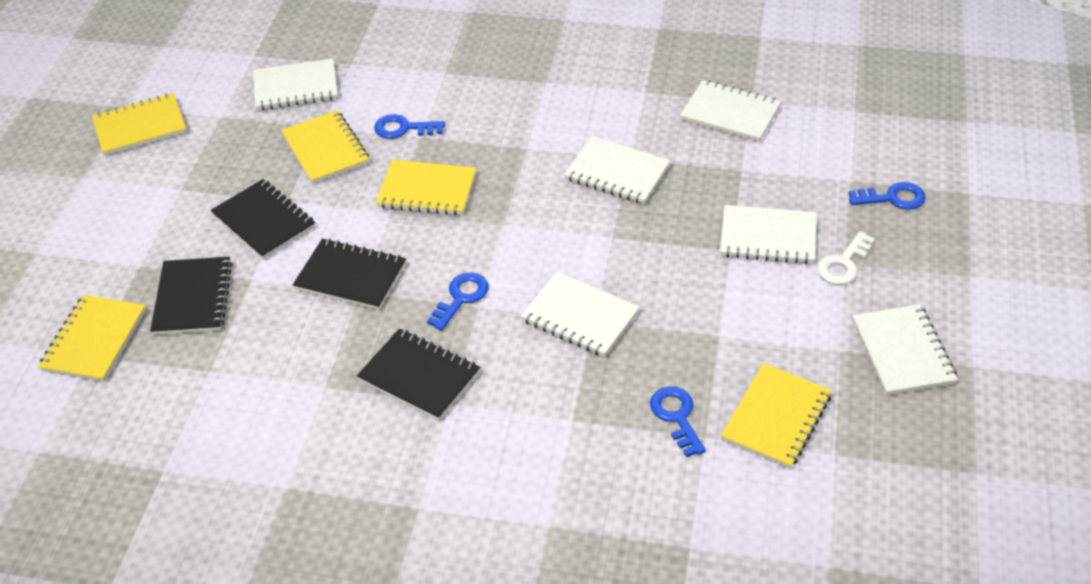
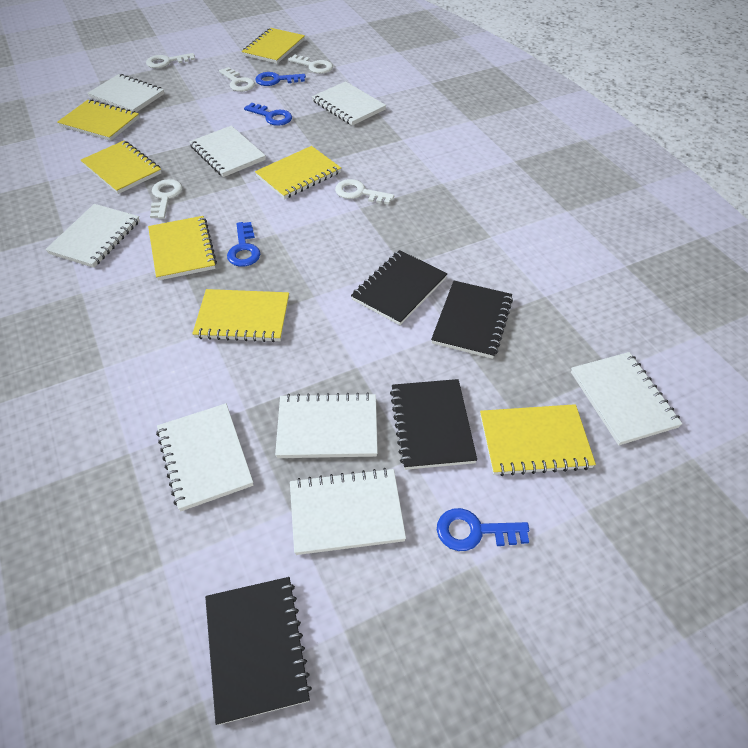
white key: 1 -> 5
white notebook: 6 -> 8
yellow notebook: 5 -> 7

